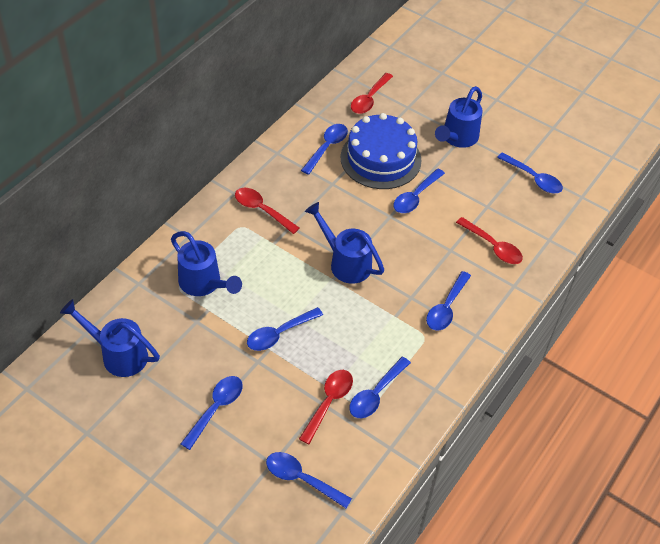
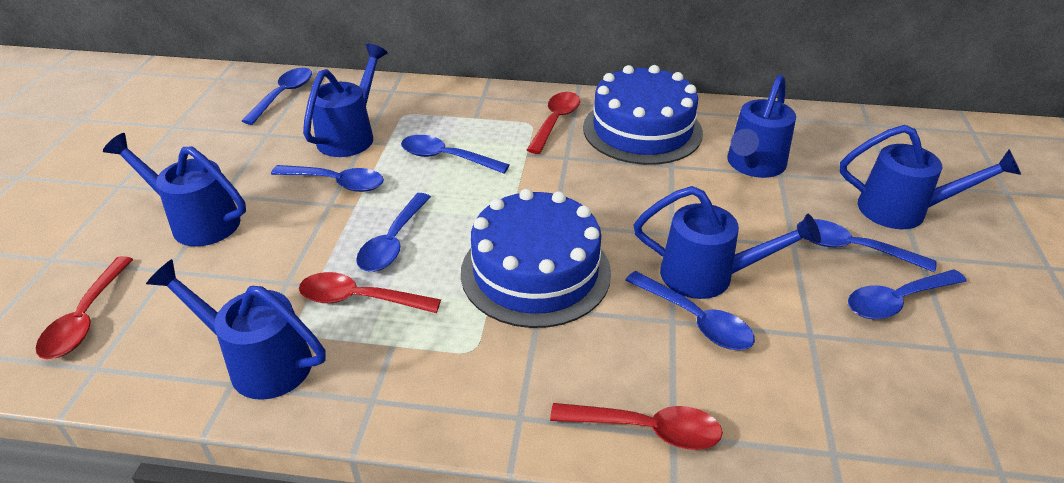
blue cake: 1 -> 2
blue spoon: 8 -> 7
blue watering can: 4 -> 6

